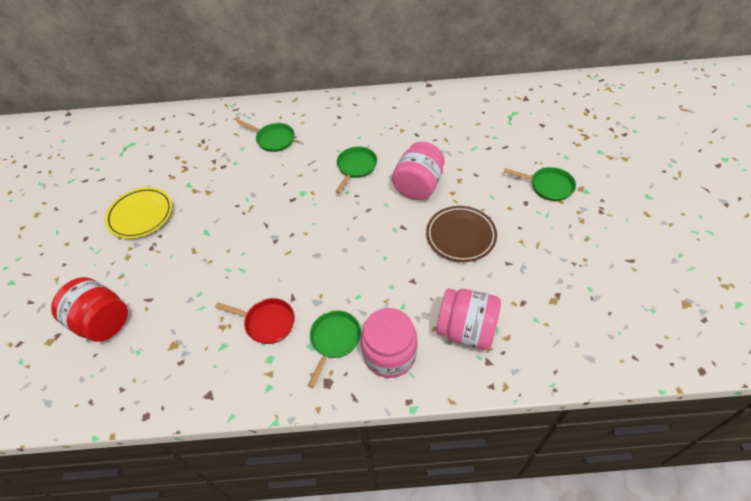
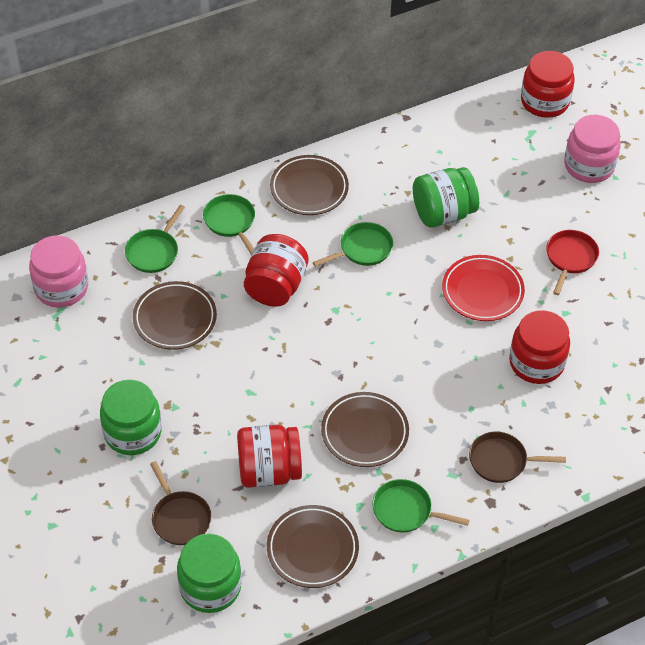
brown pan: 0 -> 2
brown plate: 1 -> 4
green jar: 0 -> 3
pink jar: 3 -> 2
red jar: 1 -> 4
red plate: 0 -> 1
yellow plate: 1 -> 0

